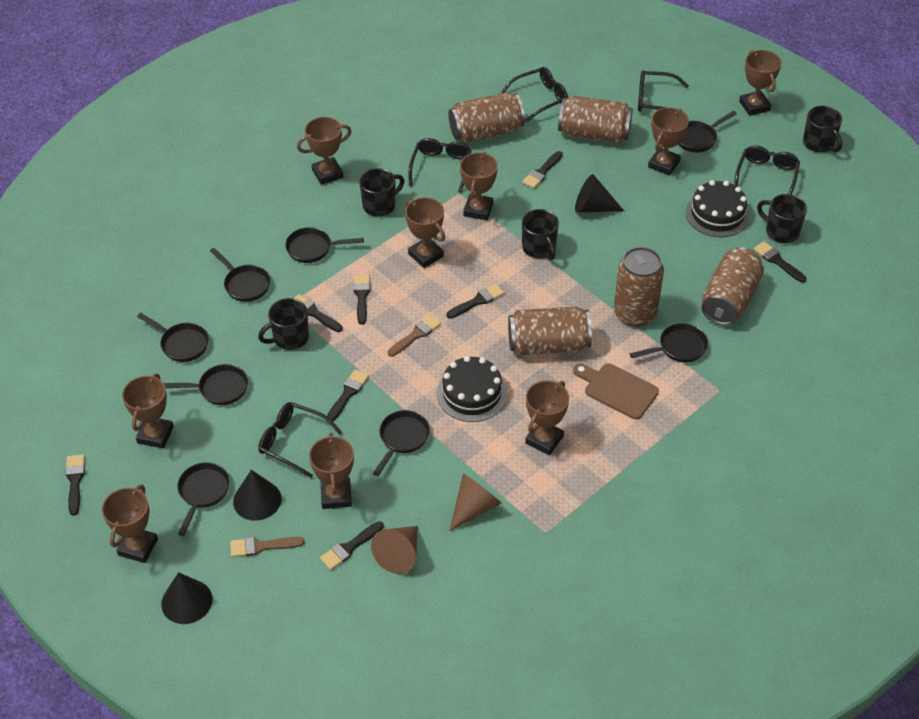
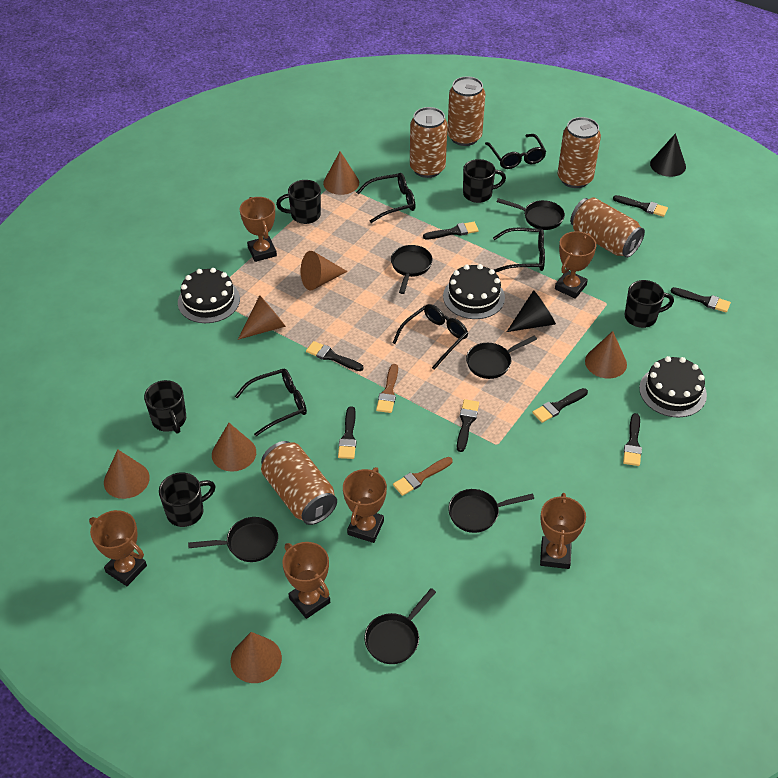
black cake: 2 -> 3
black cone: 3 -> 2
black pan: 8 -> 6
brown cone: 2 -> 7
brown cutting board: 1 -> 0
brown trophy: 9 -> 6

